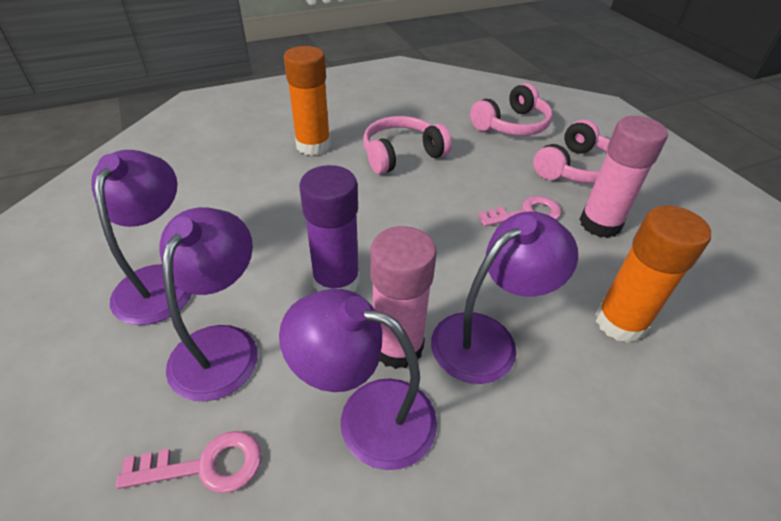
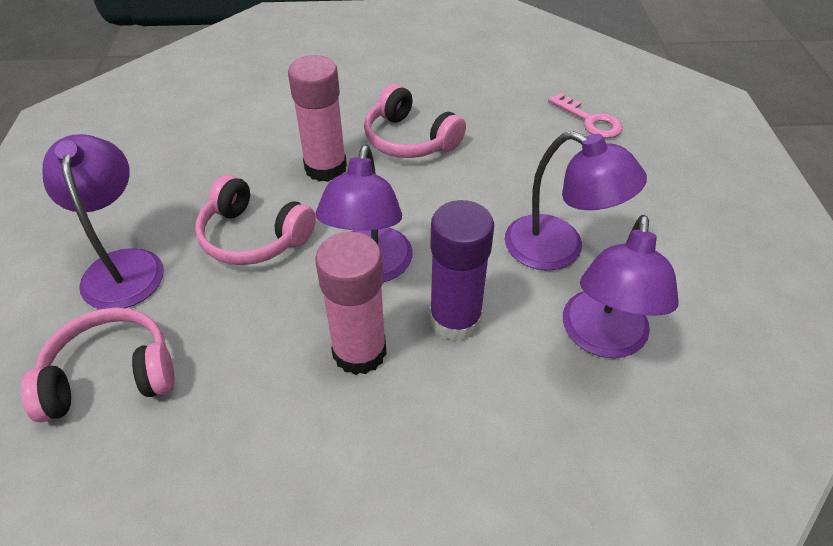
orange glue stick: 2 -> 0
pink key: 2 -> 1

